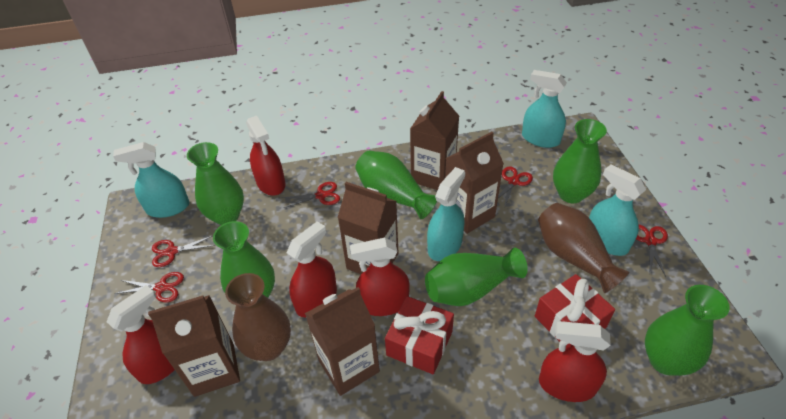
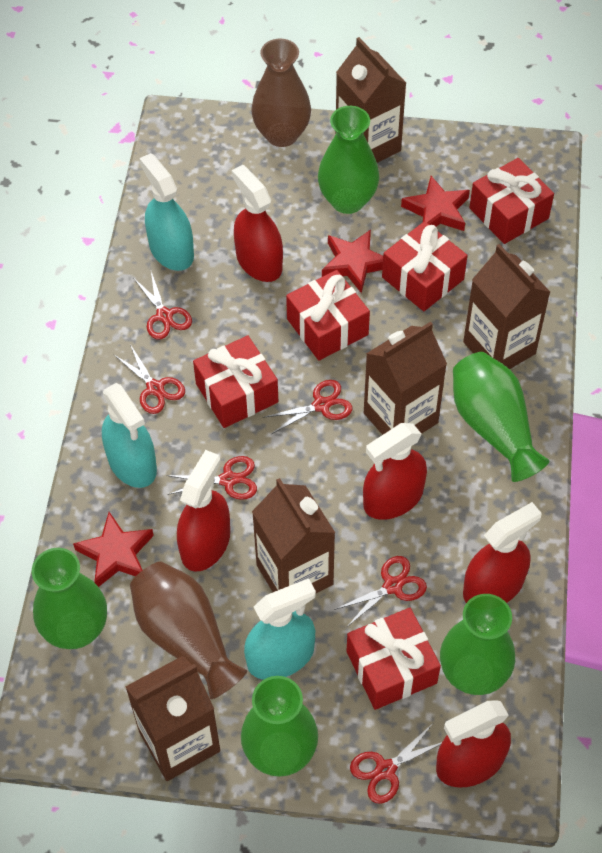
green vase: 6 -> 5
red gift: 2 -> 5
red scissors: 5 -> 6
red star: 0 -> 3
turquoise spray bottle: 4 -> 3

